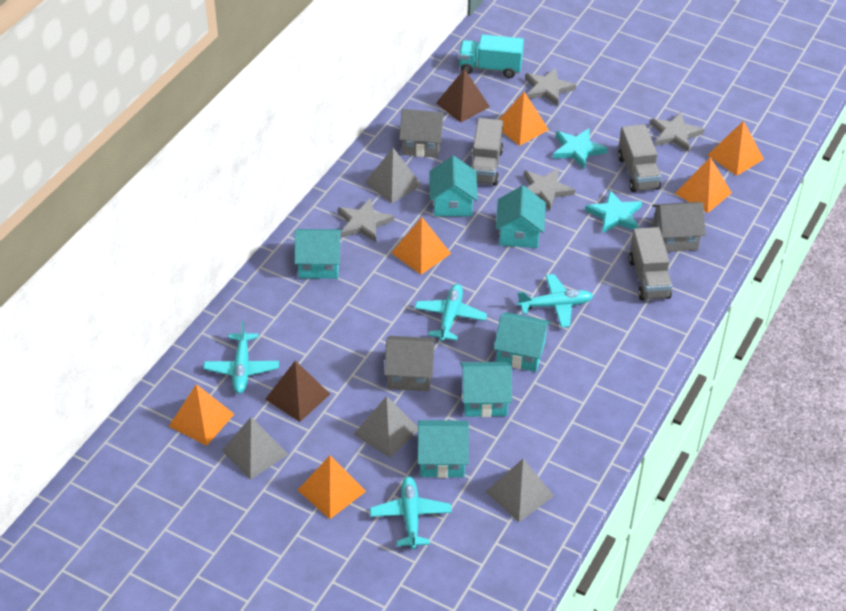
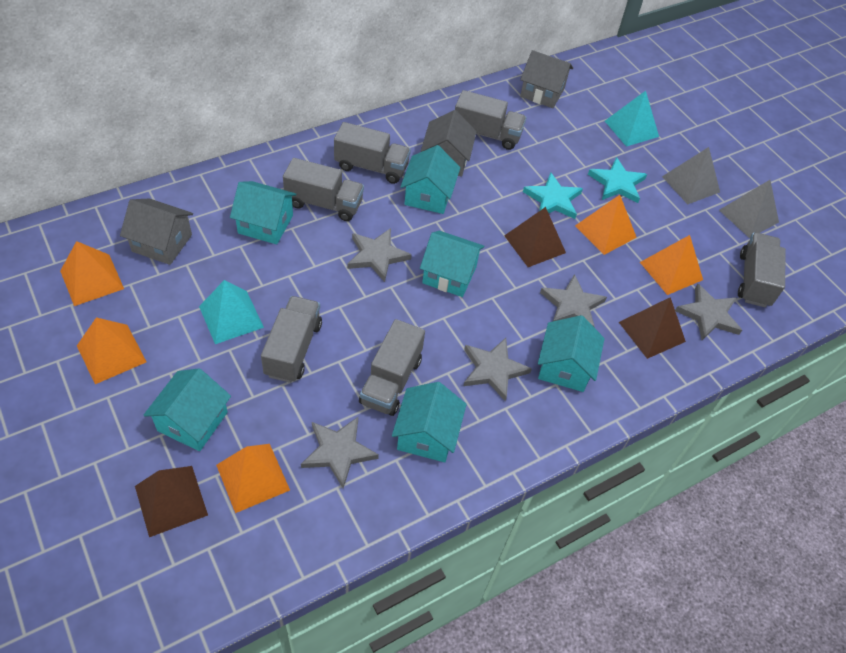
brown pyramid: 2 -> 3
grey pyramid: 4 -> 2
grey star: 4 -> 5
grey truck: 3 -> 6
orange pyramid: 6 -> 5
turquoise plane: 4 -> 0
turquoise pyramid: 0 -> 2
turquoise truck: 1 -> 0

